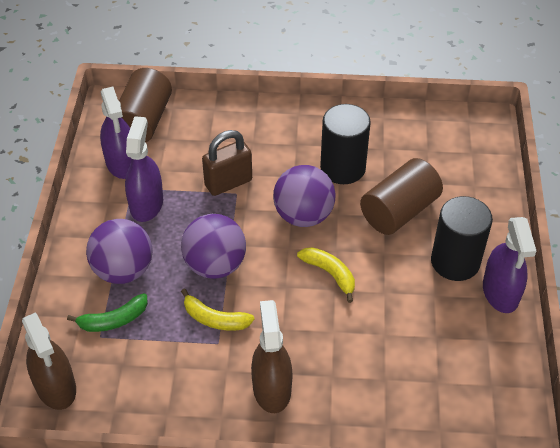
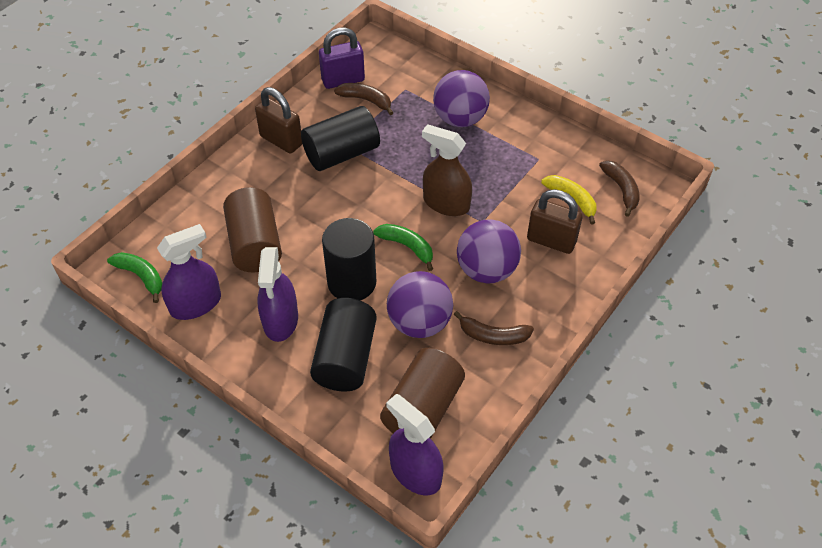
black cylinder: 2 -> 3
brown banana: 0 -> 3
brown padlock: 1 -> 2
brown spray bottle: 2 -> 1
green banana: 1 -> 2
purple padlock: 0 -> 1
yellow banana: 2 -> 1

